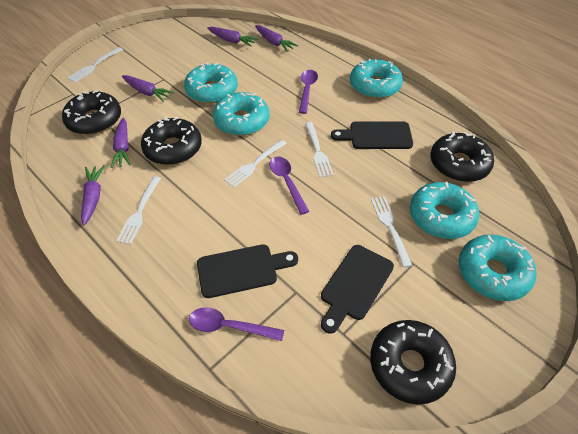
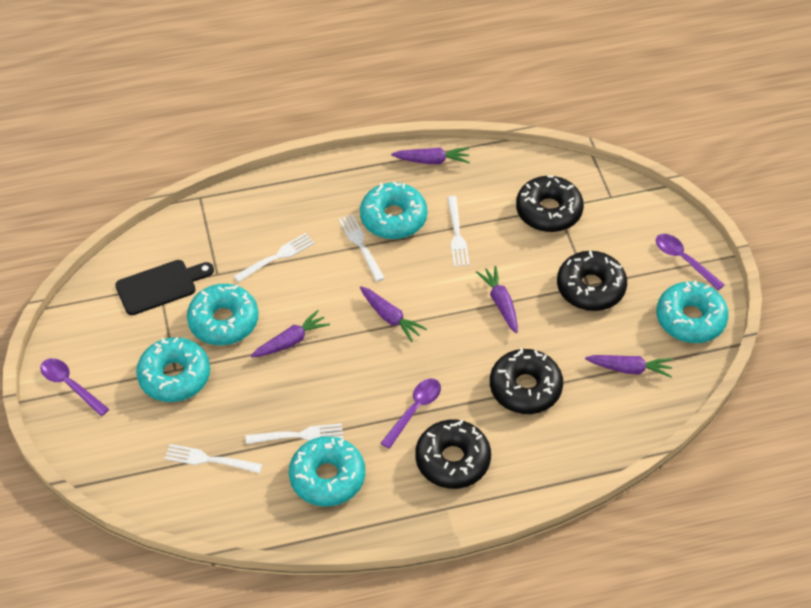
black cutting board: 3 -> 1

